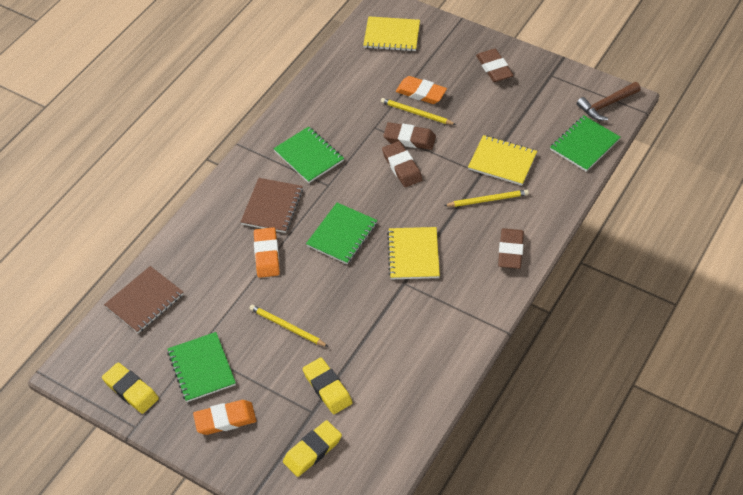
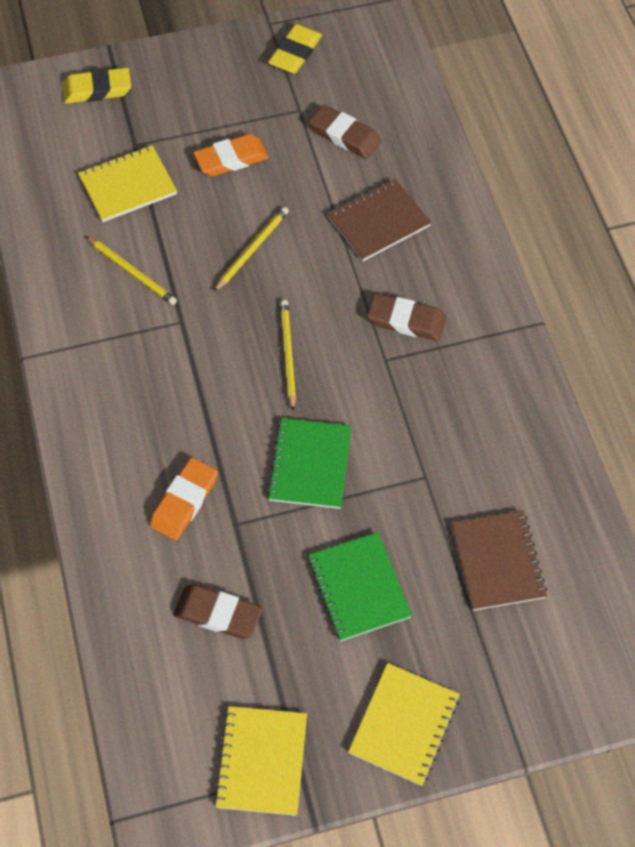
brown eraser: 4 -> 3
brown hammer: 1 -> 0
green notebook: 4 -> 2
orange eraser: 3 -> 2
yellow eraser: 3 -> 2

